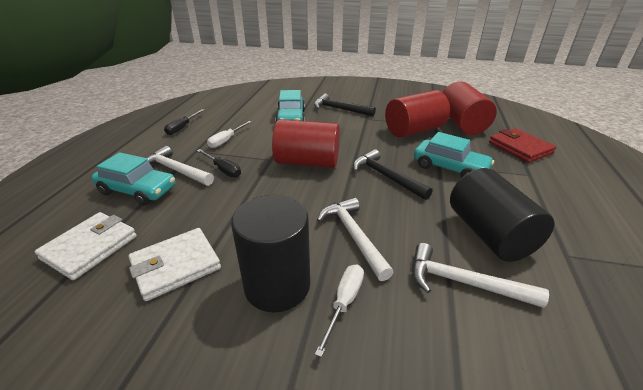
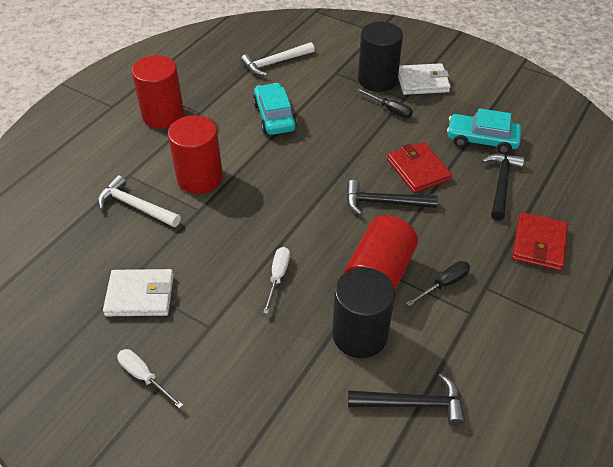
black hammer: 2 -> 3
red wallet: 1 -> 2
turquoise car: 3 -> 2
white hammer: 3 -> 2

